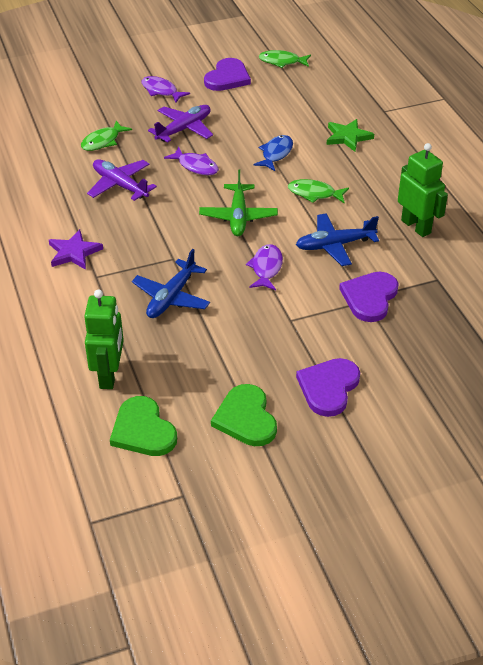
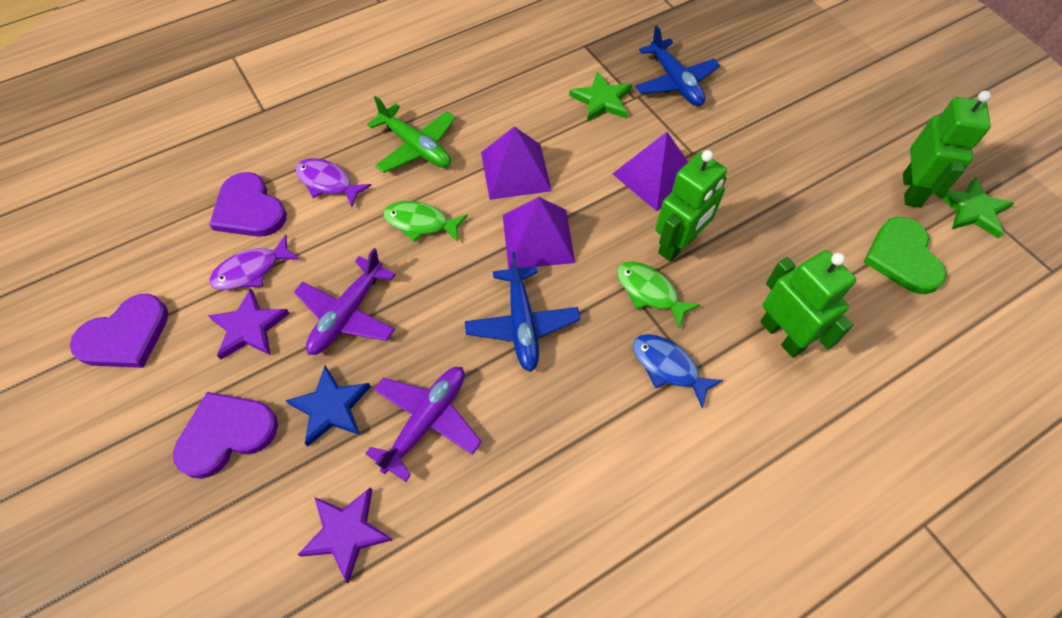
blue star: 0 -> 1
green fish: 3 -> 2
green heart: 2 -> 1
green robot: 2 -> 3
green star: 1 -> 2
purple fish: 3 -> 2
purple pyramid: 0 -> 3
purple star: 1 -> 2

